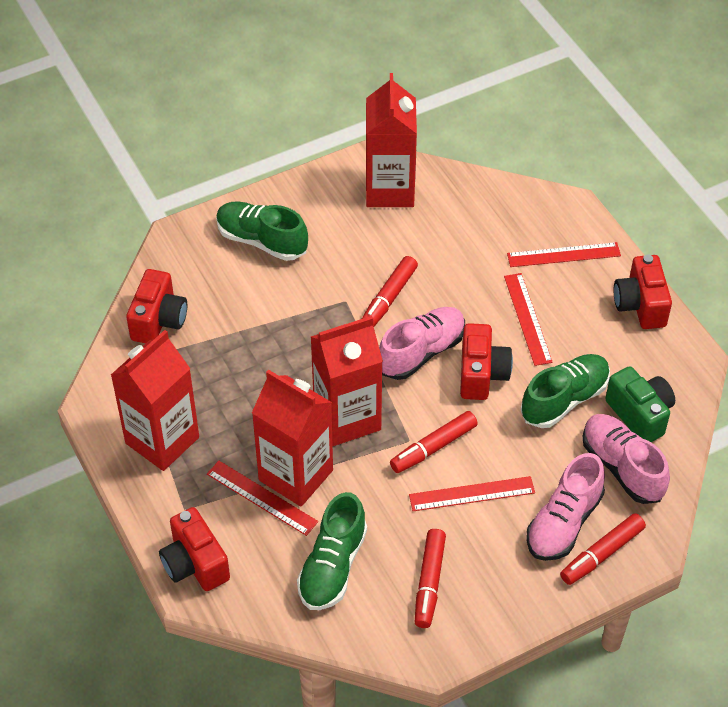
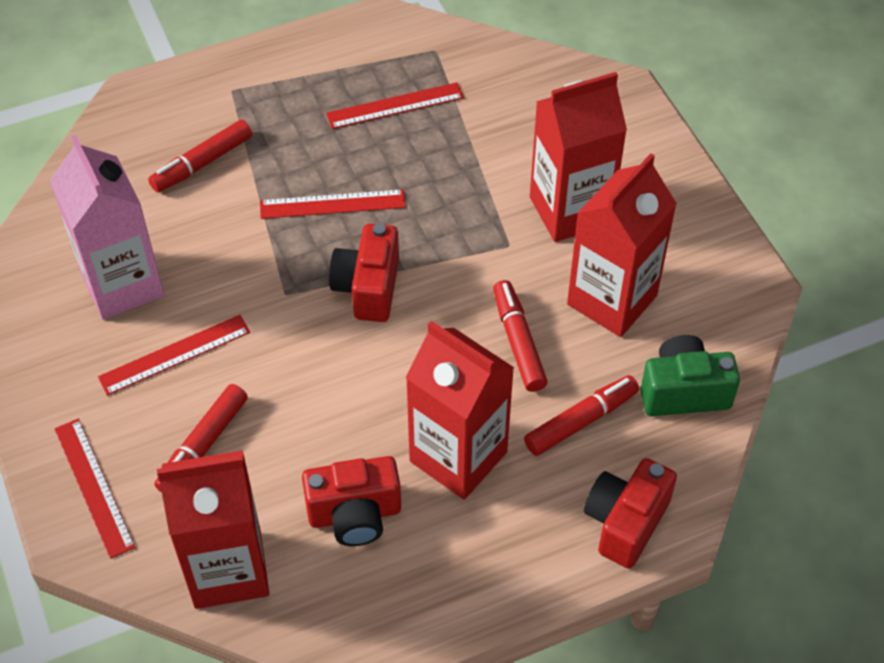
green shoe: 3 -> 0
pink carton: 0 -> 1
pink shoe: 3 -> 0
red camera: 4 -> 3

